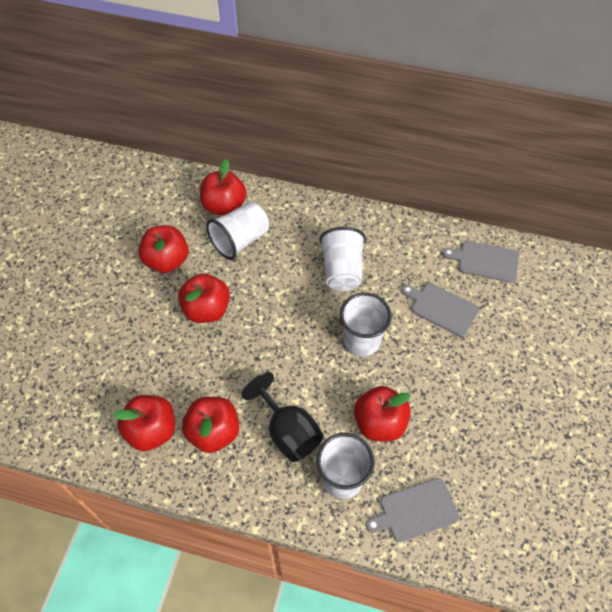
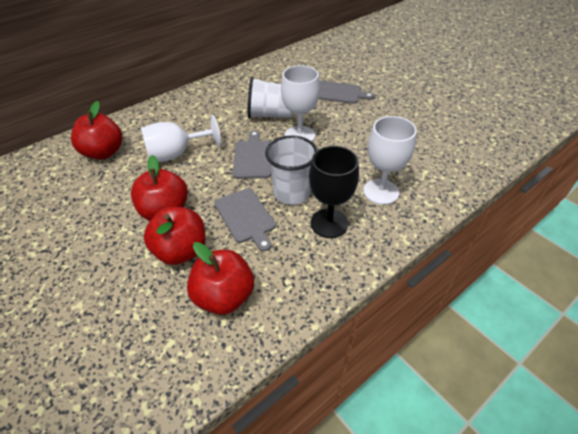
red apple: 6 -> 4
white cup: 4 -> 2
white goblet: 0 -> 3

